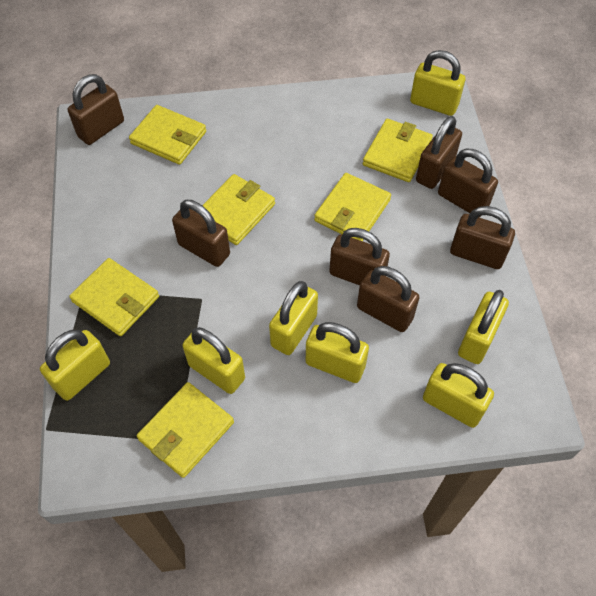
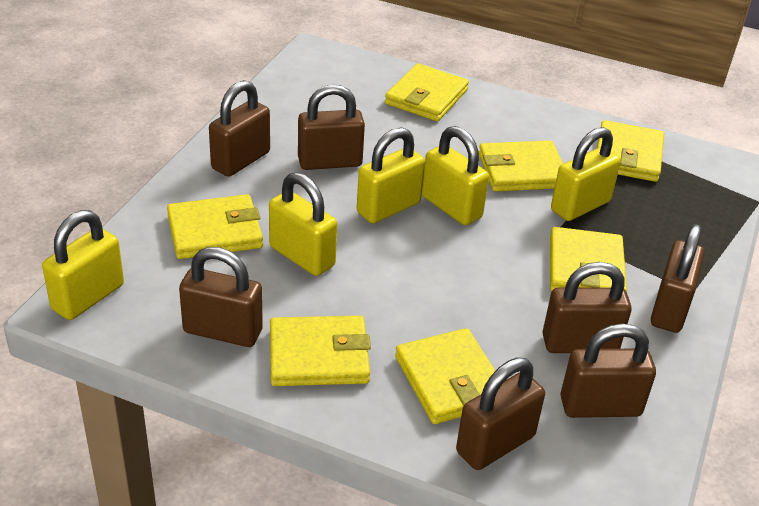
yellow padlock: 7 -> 5
yellow wallet: 6 -> 7

